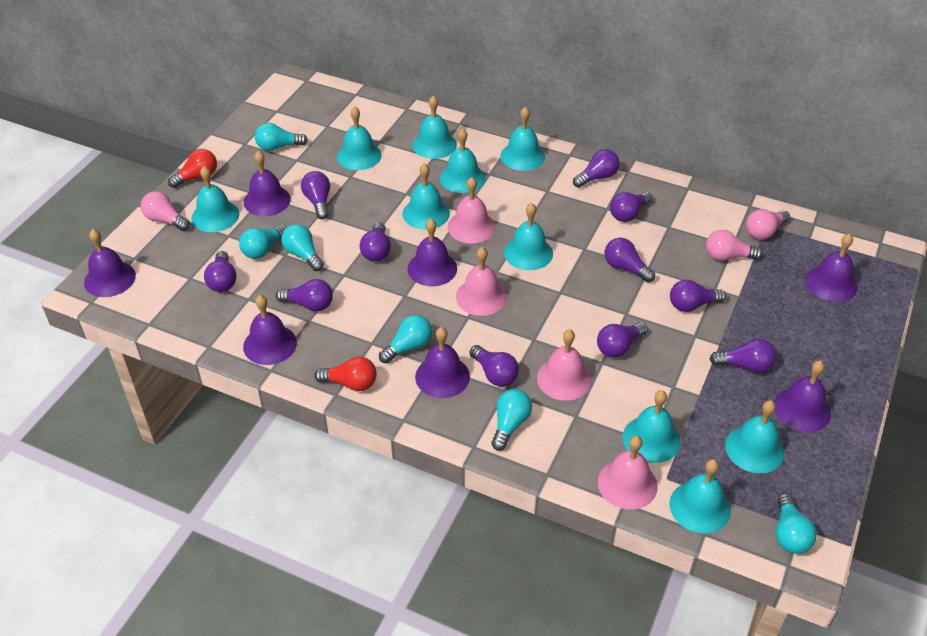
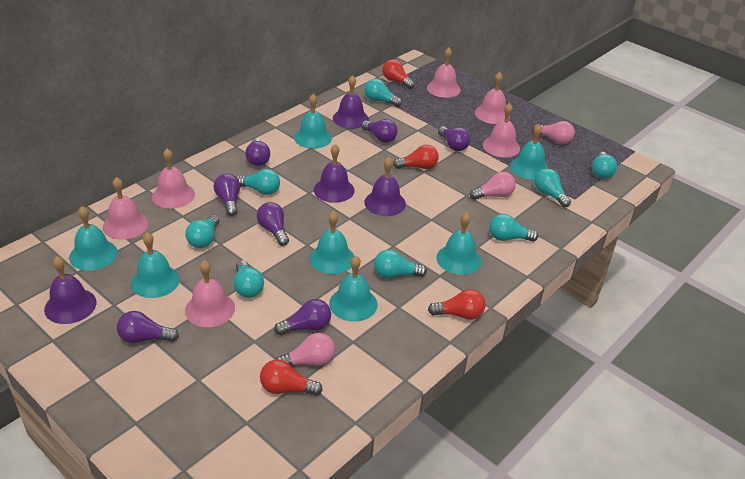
pink bell: 4 -> 6
purple bell: 7 -> 4
purple light bulb: 11 -> 7
red light bulb: 2 -> 4
turquoise bell: 10 -> 7
turquoise light bulb: 6 -> 8

